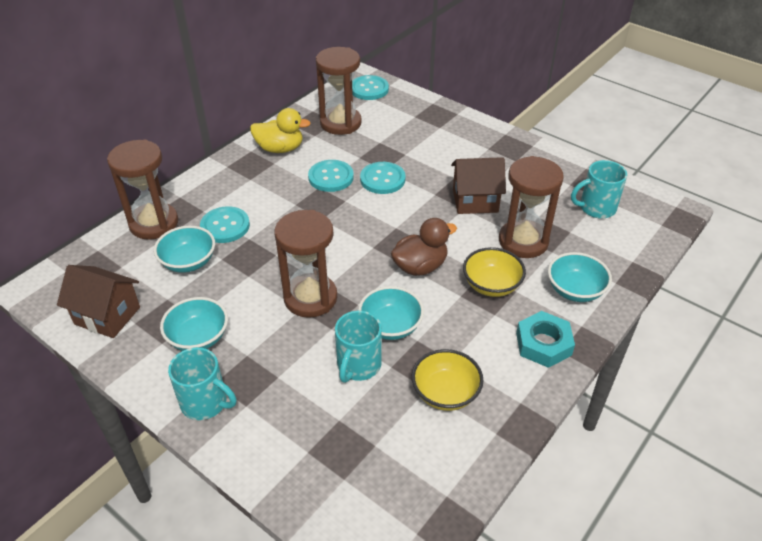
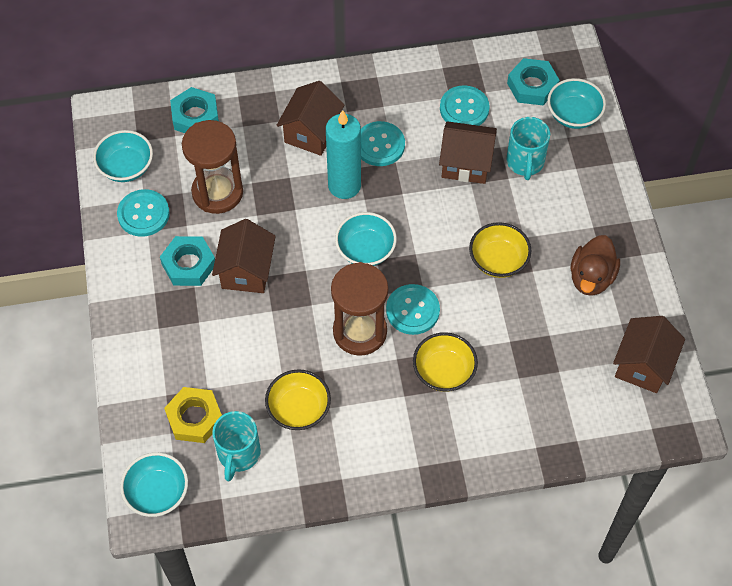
brown hourglass: 4 -> 2
brown house: 2 -> 4
turquoise candle: 0 -> 1
turquoise mug: 3 -> 2
turquoise nut: 1 -> 3
yellow bowl: 2 -> 3
yellow duck: 1 -> 0
yellow nut: 0 -> 1

